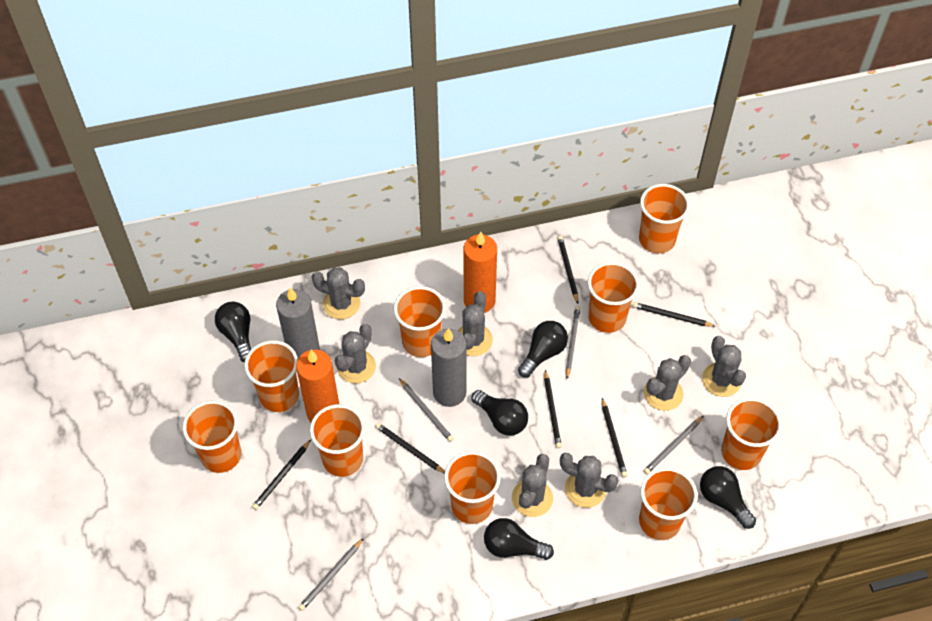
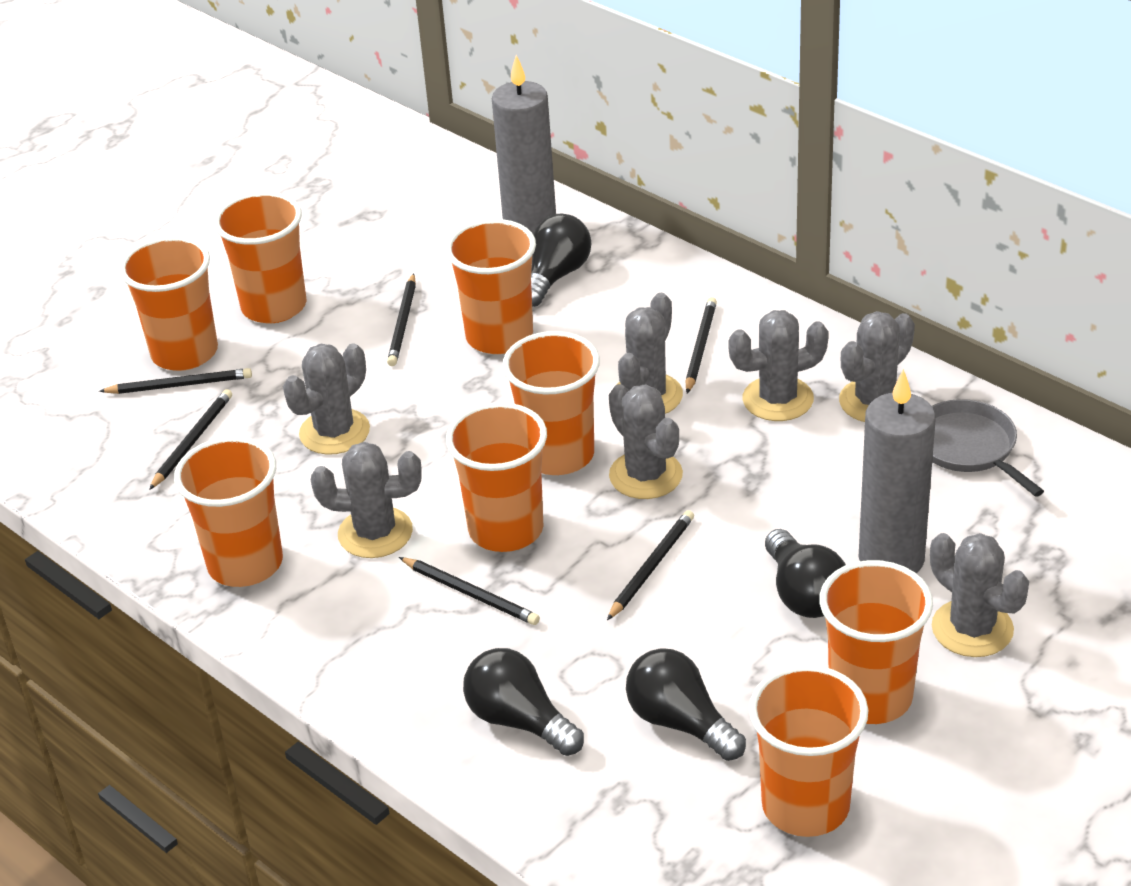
black light bulb: 5 -> 4
grey pan: 0 -> 1
grey pencil: 4 -> 0
orange candle: 2 -> 0
orange cup: 9 -> 8

